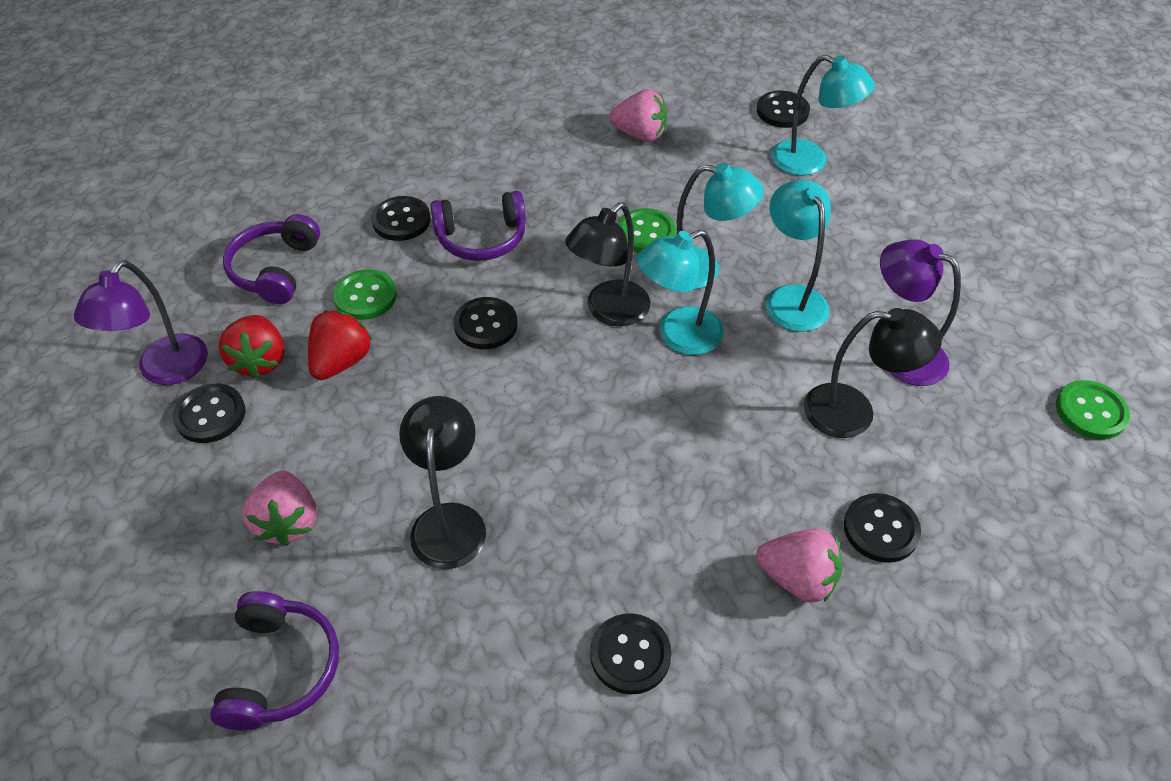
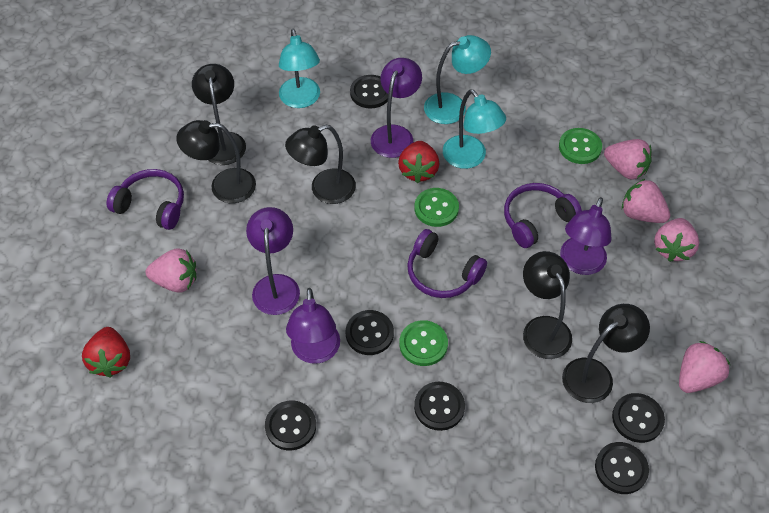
black lamp: 3 -> 5
pink strawberry: 3 -> 5
purple lamp: 2 -> 4
turquoise lamp: 4 -> 3

